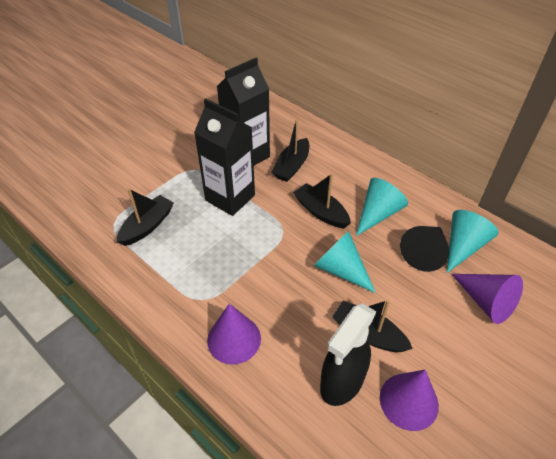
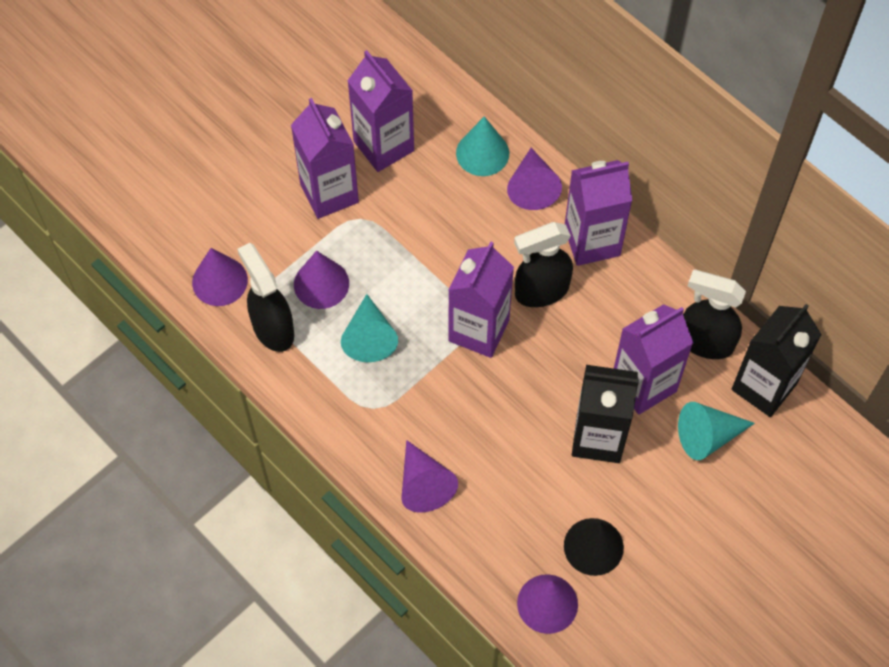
black boat: 4 -> 0
black spray bottle: 1 -> 3
purple carton: 0 -> 5
purple cone: 3 -> 5

